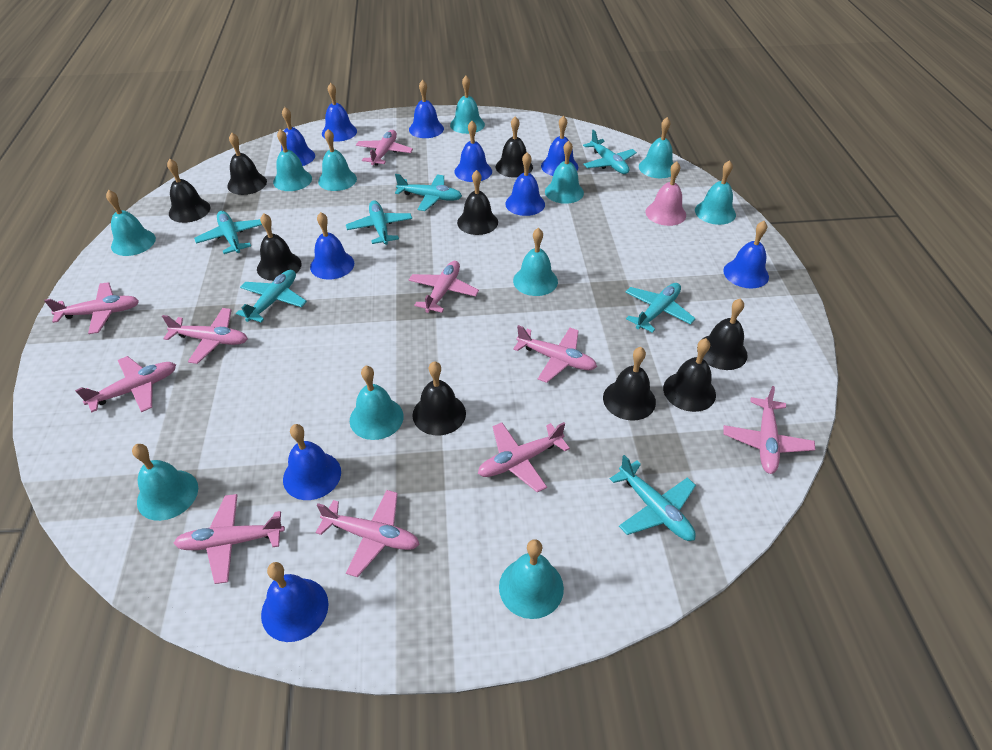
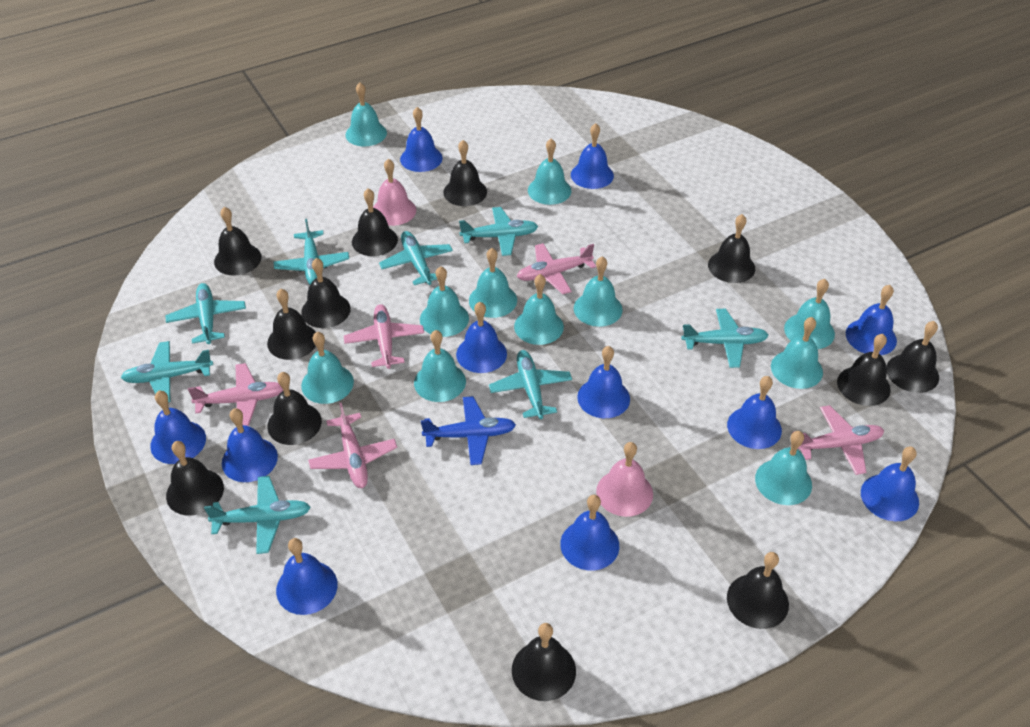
black bell: 9 -> 12
blue bell: 10 -> 11
blue plane: 0 -> 1
pink bell: 1 -> 2
pink plane: 10 -> 5
turquoise plane: 7 -> 8

